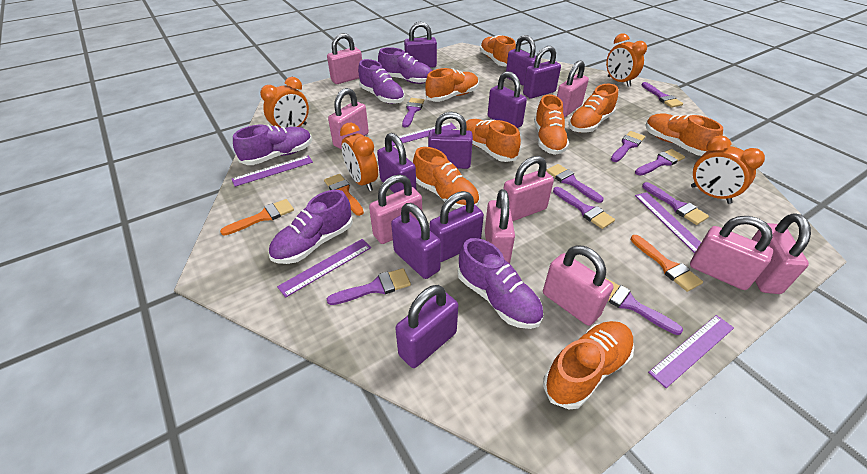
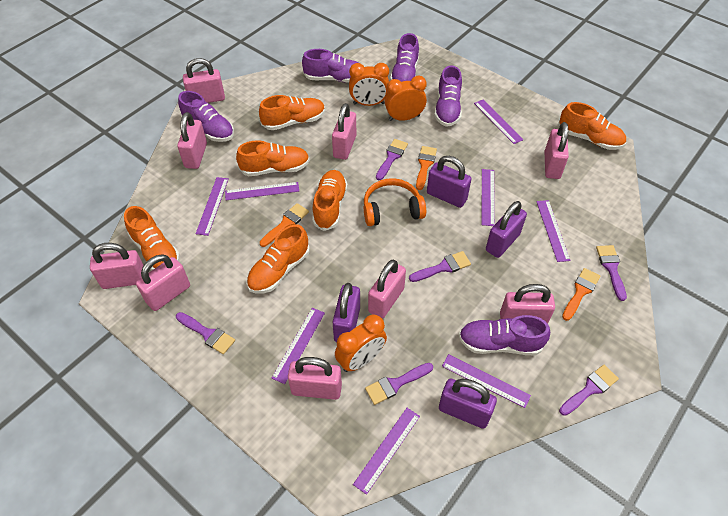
orange clock: 4 -> 3
orange headphones: 0 -> 1
orange shoe: 8 -> 6
purple brush: 9 -> 6
purple padlock: 9 -> 4
purple ruler: 5 -> 8

